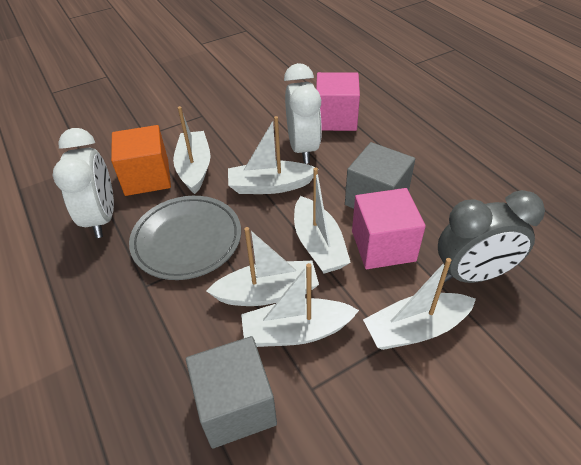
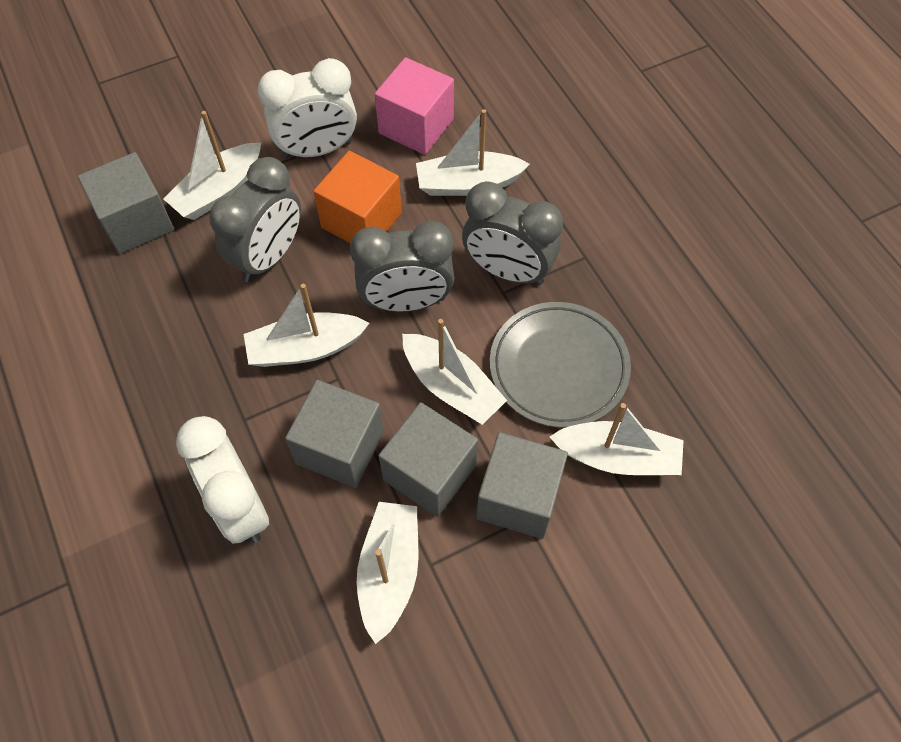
grey clock: 1 -> 3
grey cube: 2 -> 4
pink cube: 2 -> 1

